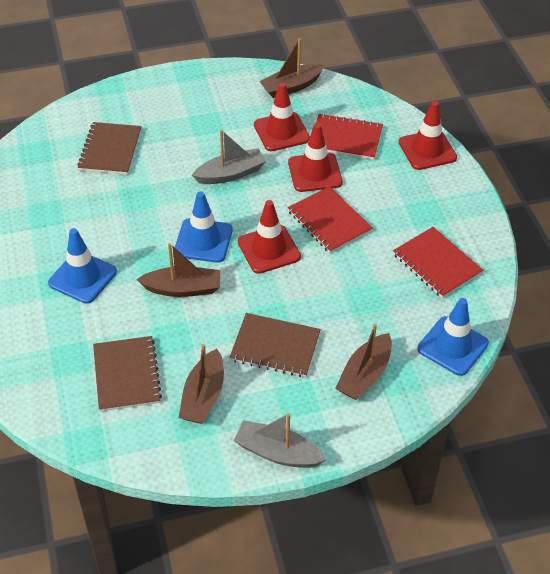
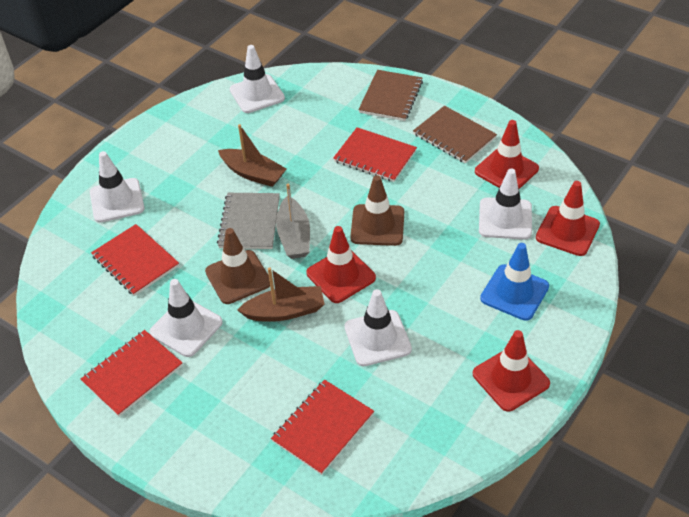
blue traffic cone: 3 -> 1
brown boat: 4 -> 2
brown notebook: 3 -> 2
brown traffic cone: 0 -> 2
grey boat: 2 -> 1
grey notebook: 0 -> 1
red notebook: 3 -> 4
white traffic cone: 0 -> 5

